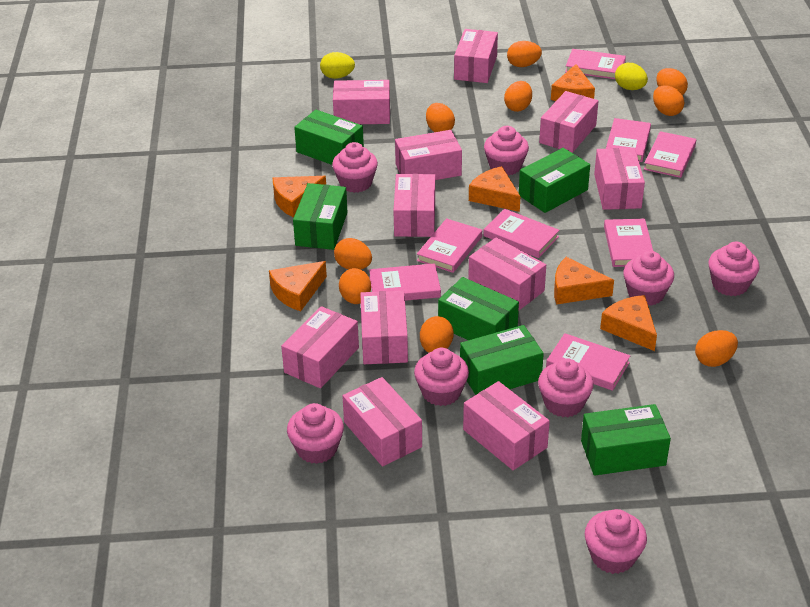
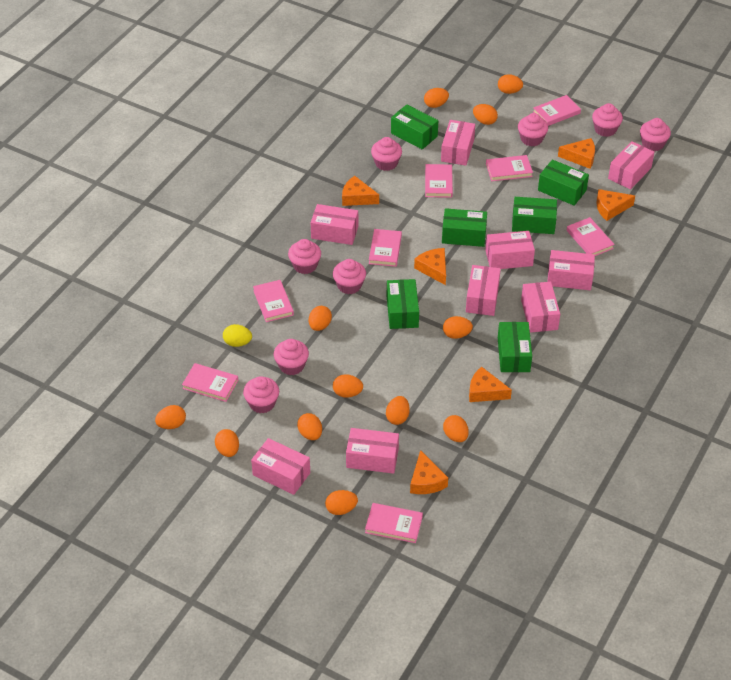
orange egg: 9 -> 12
pink box: 11 -> 9
yellow egg: 2 -> 1

